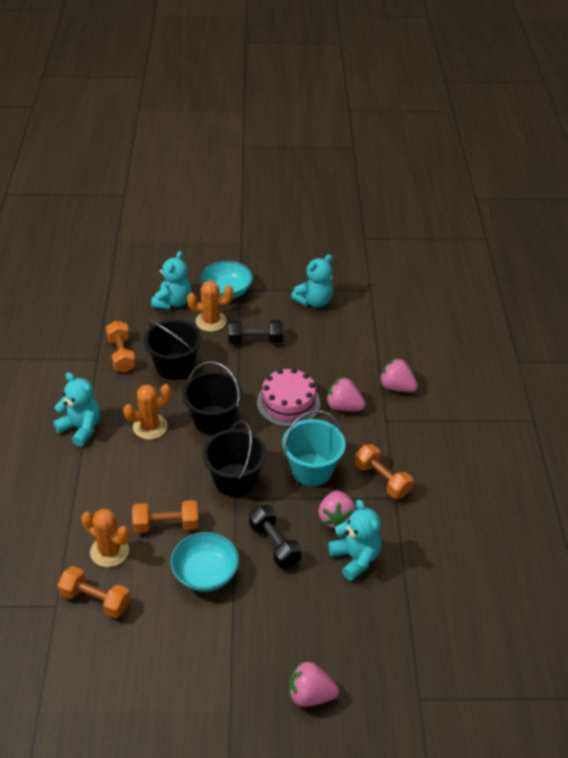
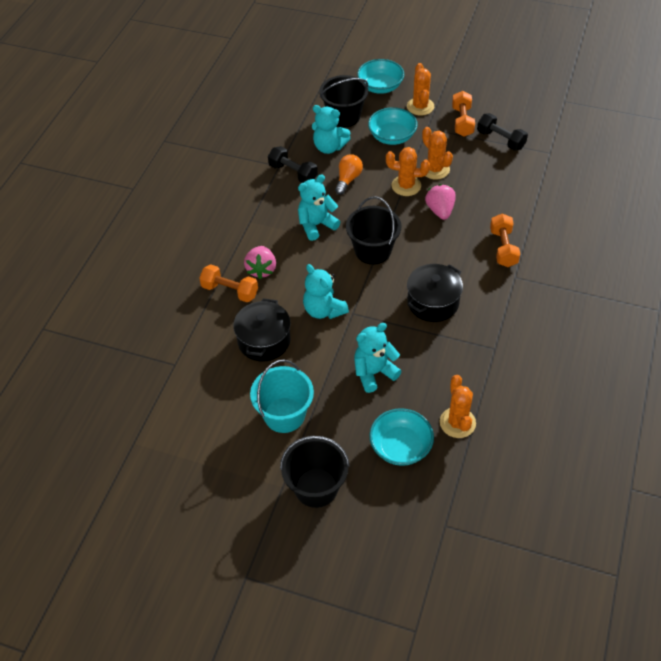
black pot: 0 -> 2
orange cactus: 3 -> 4
orange dumbbell: 4 -> 3
orange light bulb: 0 -> 1
pink cake: 1 -> 0
pink strawberry: 4 -> 2
turquoise bowl: 2 -> 3

